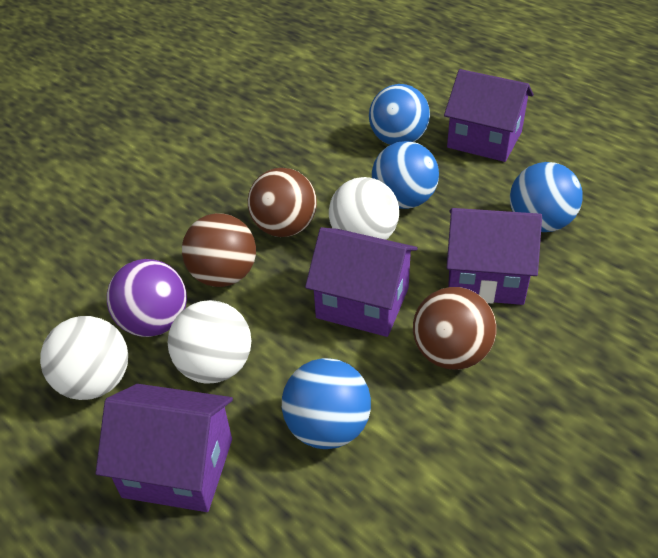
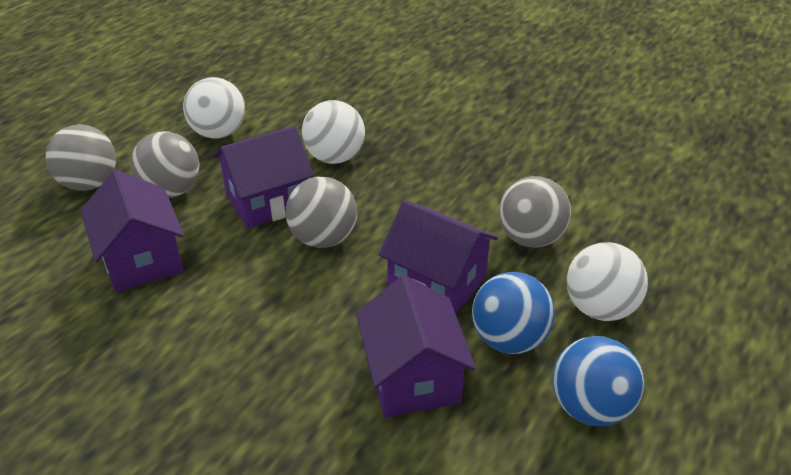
blue ball: 4 -> 2
brown ball: 3 -> 0
grey ball: 0 -> 4
purple ball: 1 -> 0

